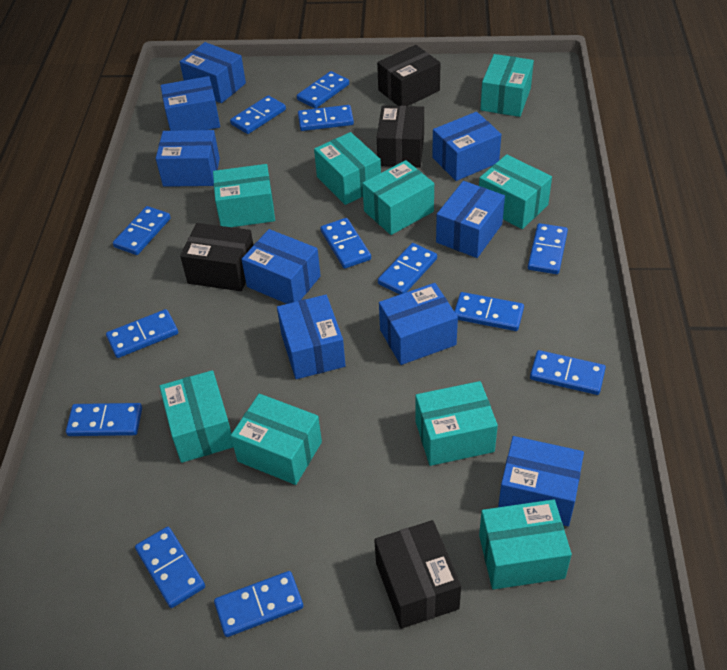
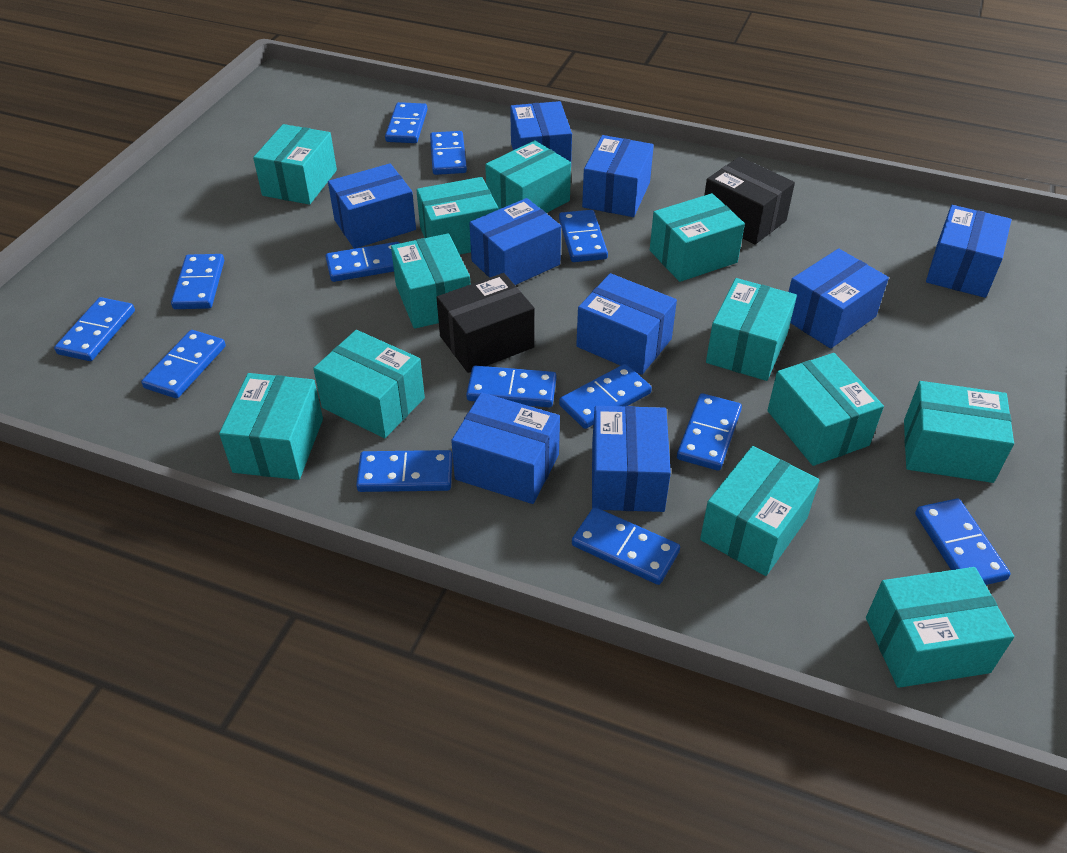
black box: 4 -> 2
turquoise box: 9 -> 12

